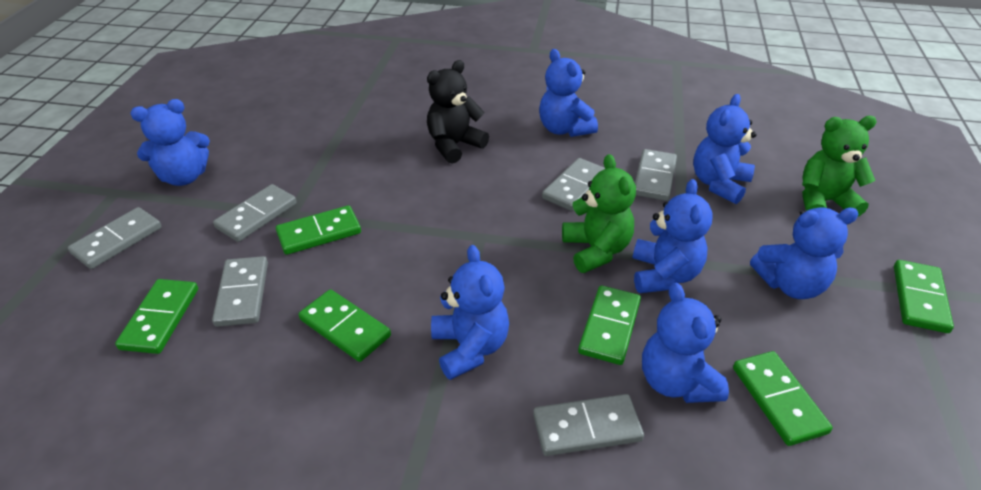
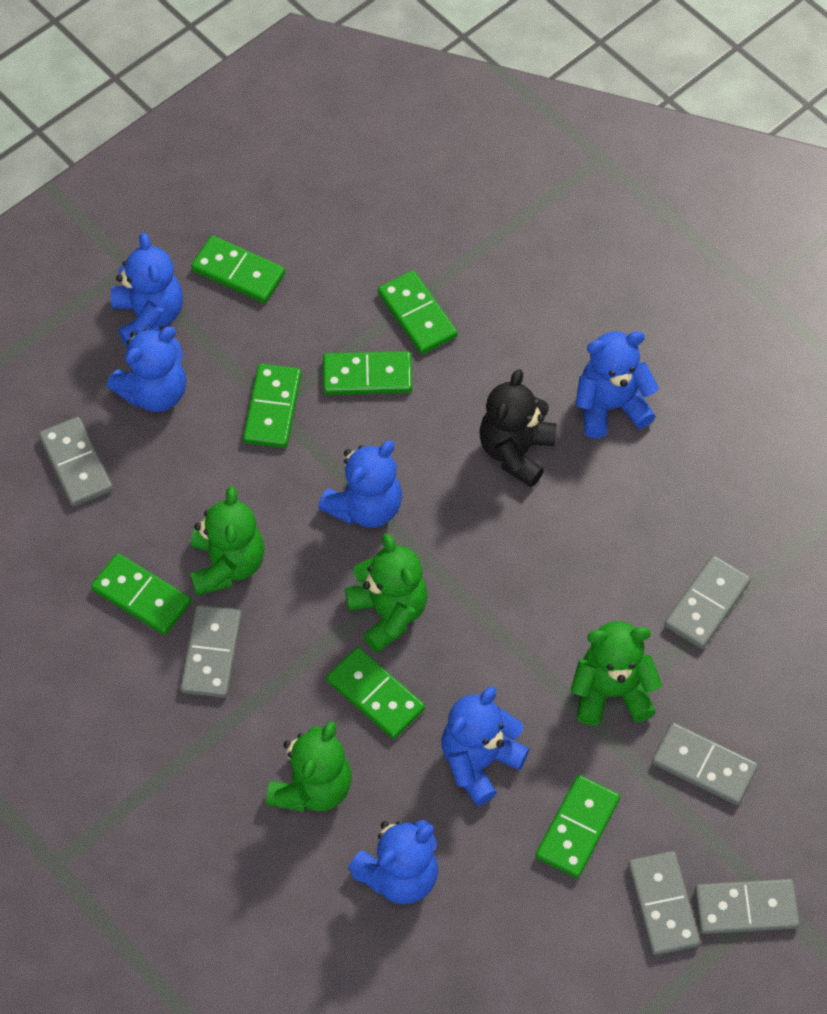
blue teddy bear: 7 -> 6
green domino: 6 -> 7
green teddy bear: 2 -> 4

